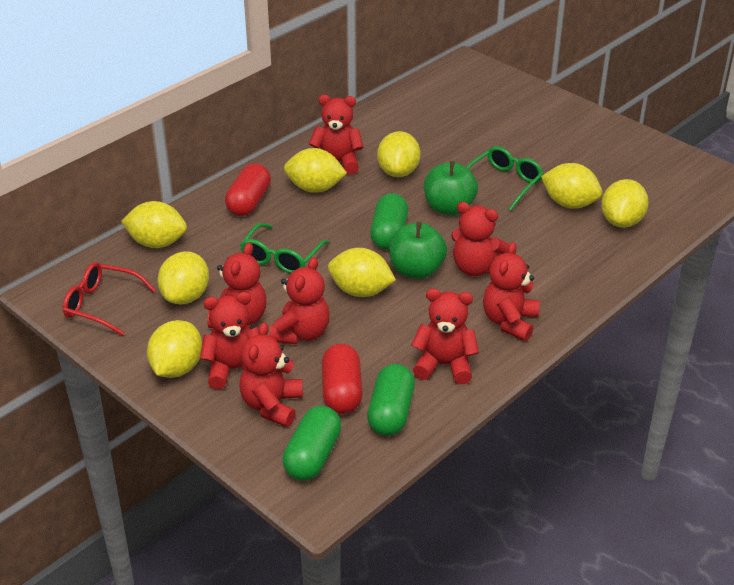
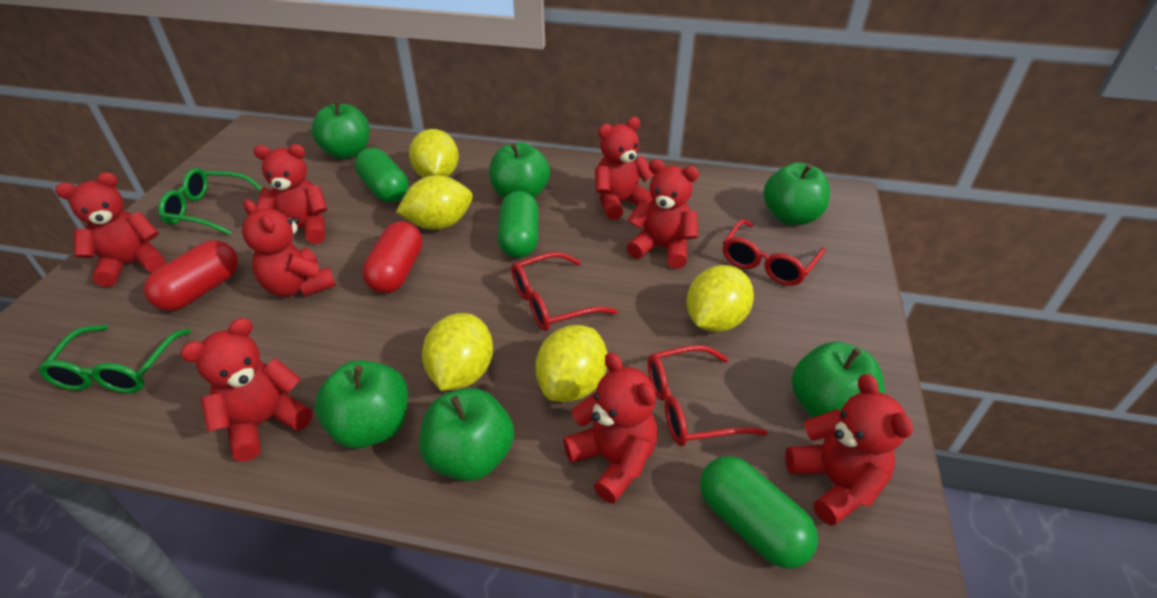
green apple: 2 -> 6
red glasses: 1 -> 3
yellow lemon: 8 -> 5

